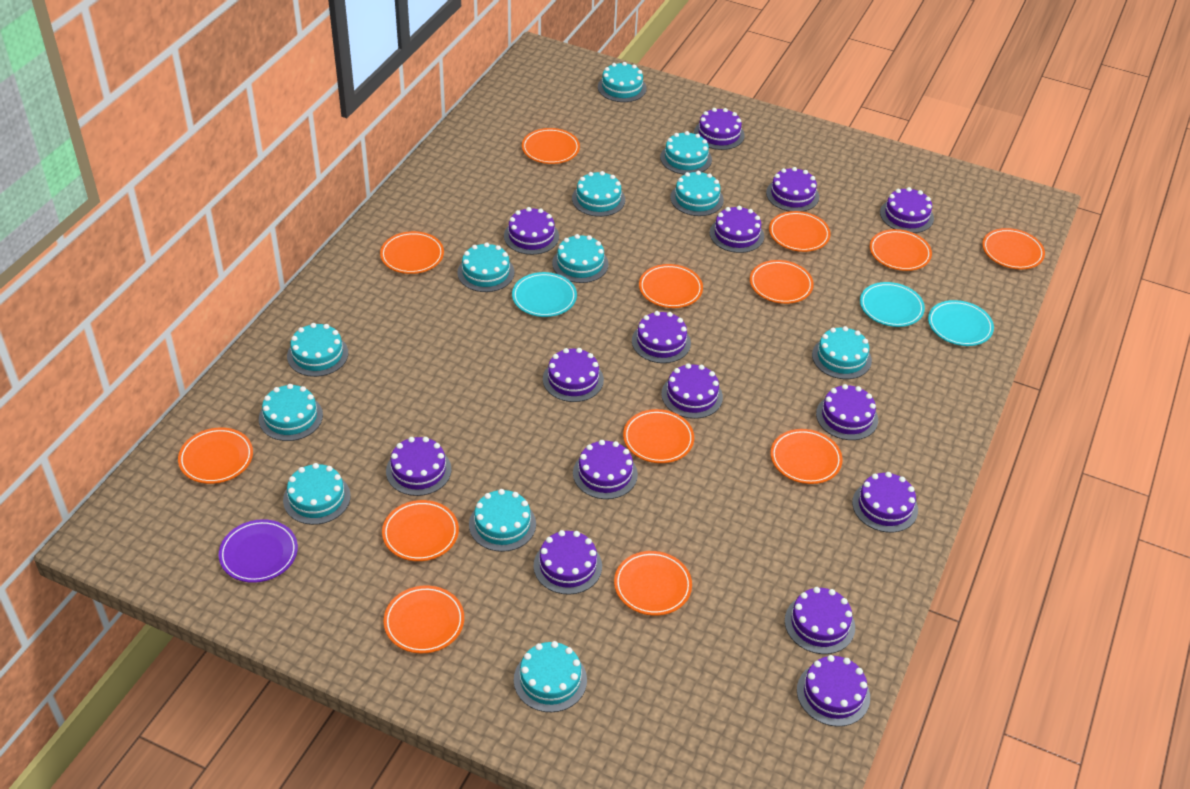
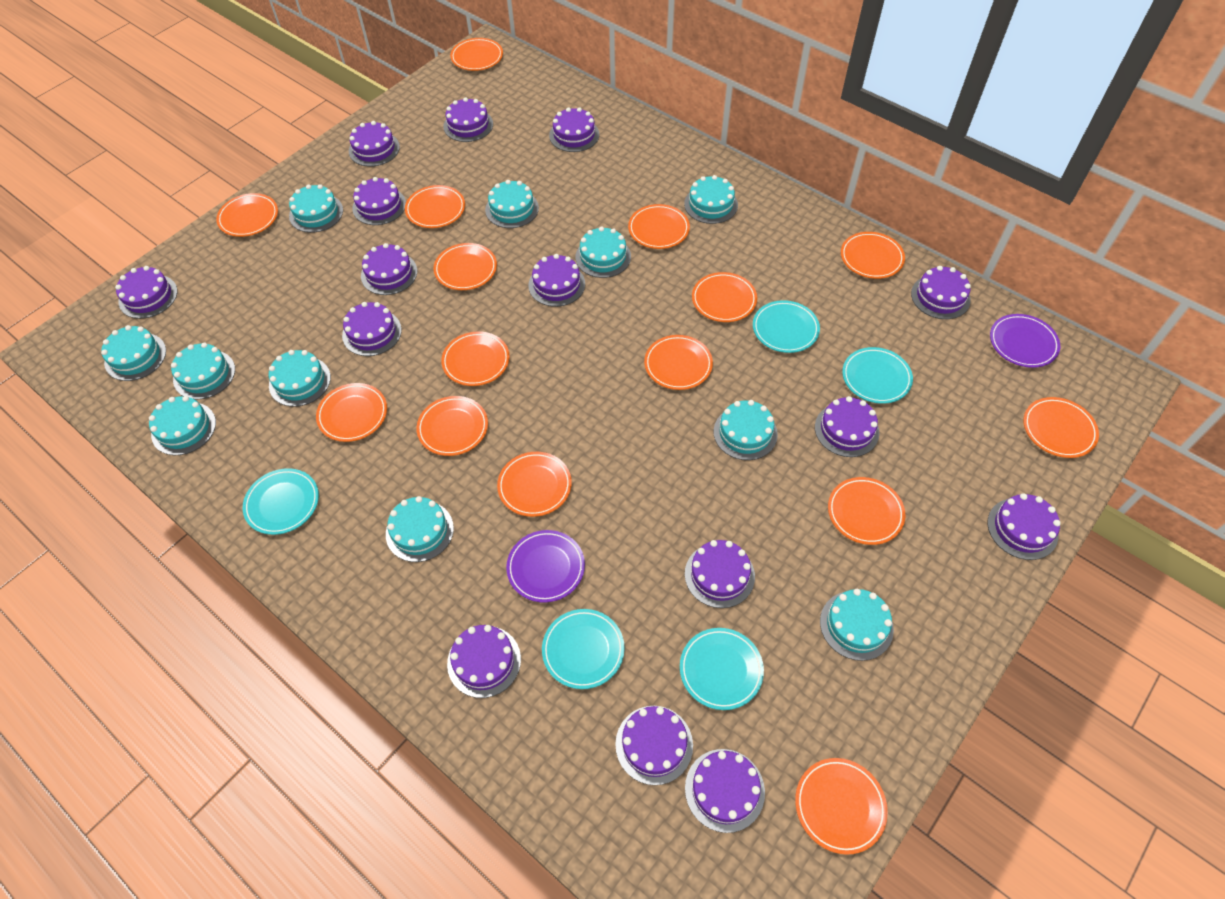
orange plate: 13 -> 15
purple plate: 1 -> 2
turquoise cake: 12 -> 11
turquoise plate: 3 -> 5

